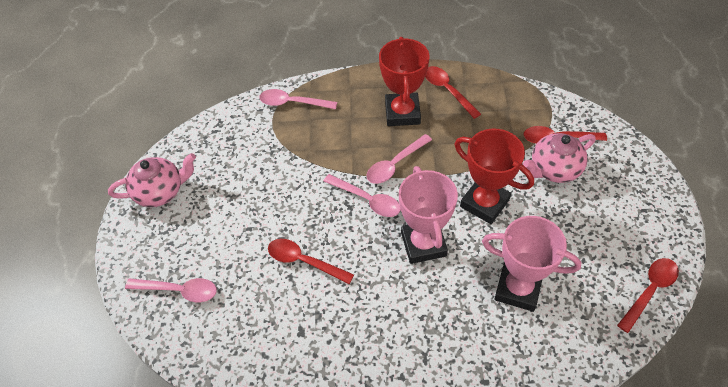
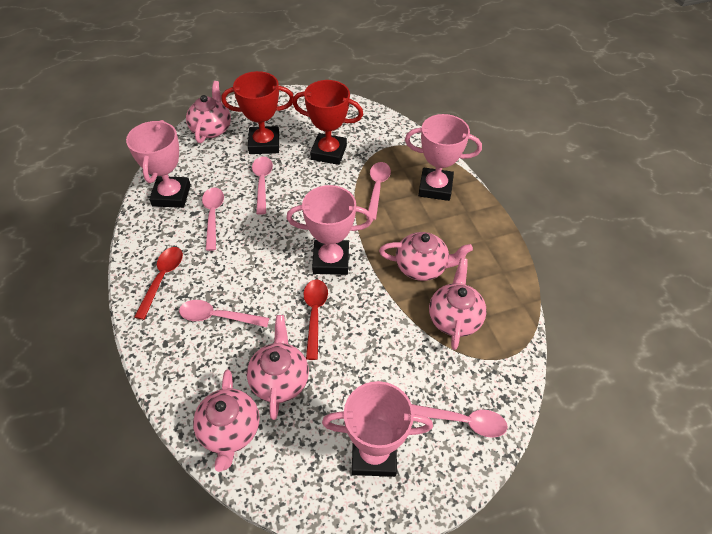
pink spoon: 4 -> 5
pink teapot: 2 -> 5
pink trophy: 2 -> 4
red spoon: 4 -> 2

